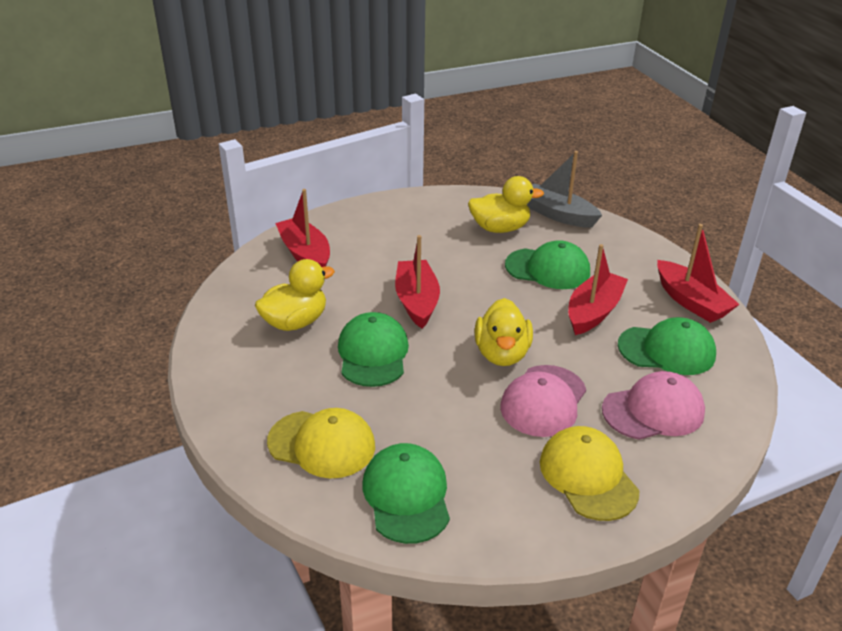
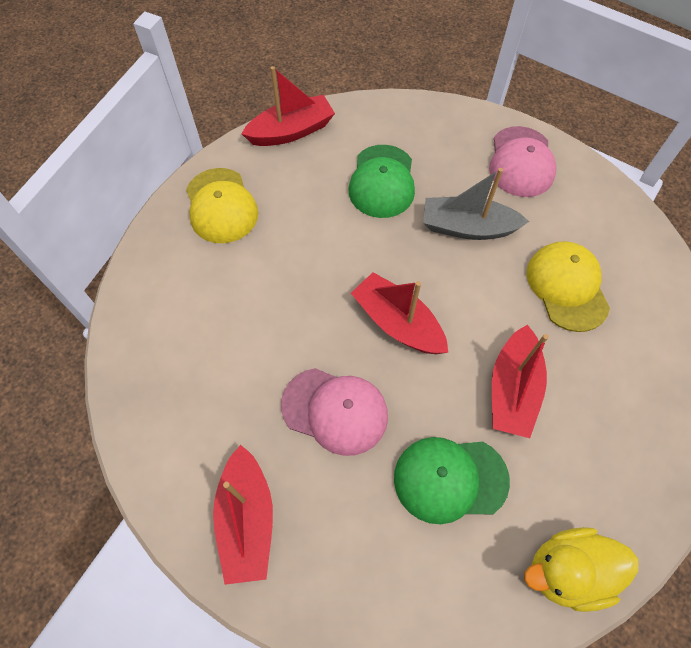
green cap: 4 -> 2
yellow duck: 3 -> 1

